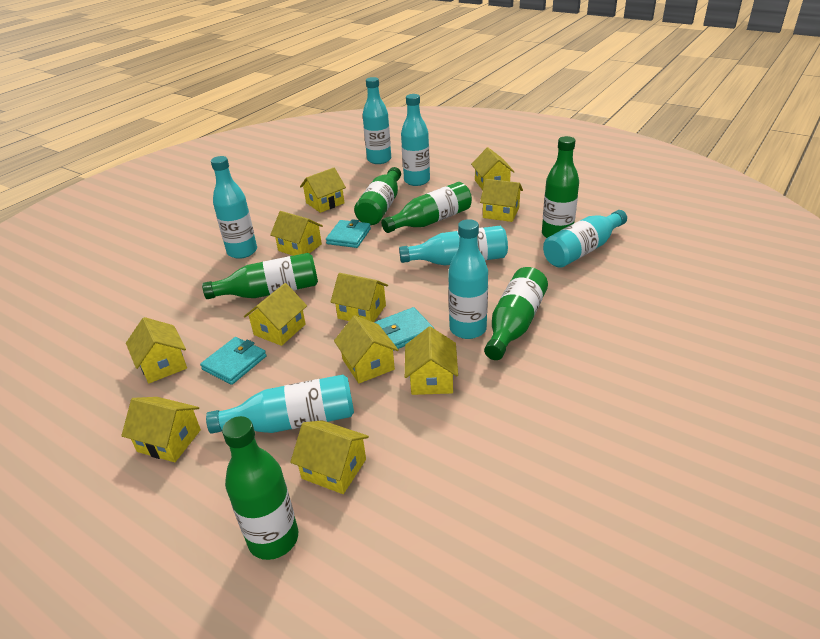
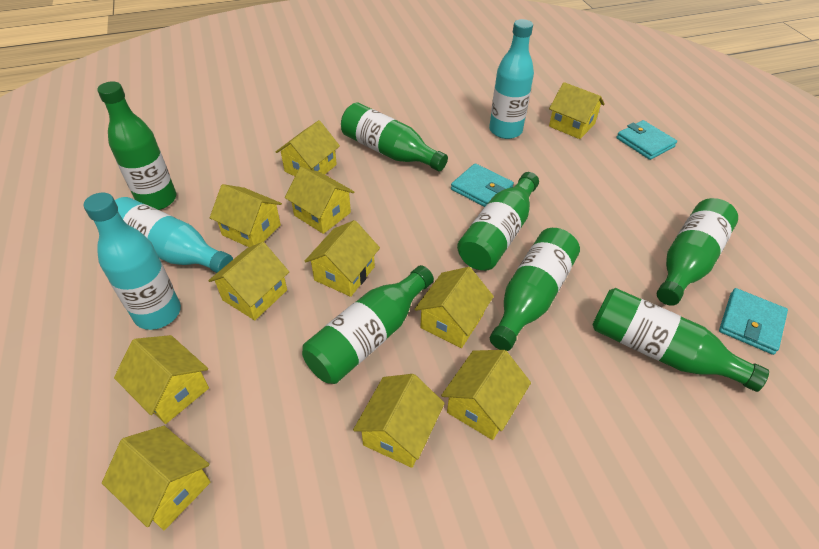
green bottle: 6 -> 7
turquoise bottle: 7 -> 3

